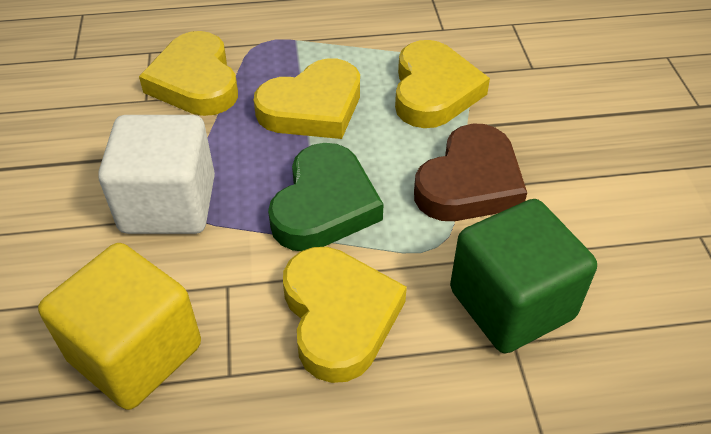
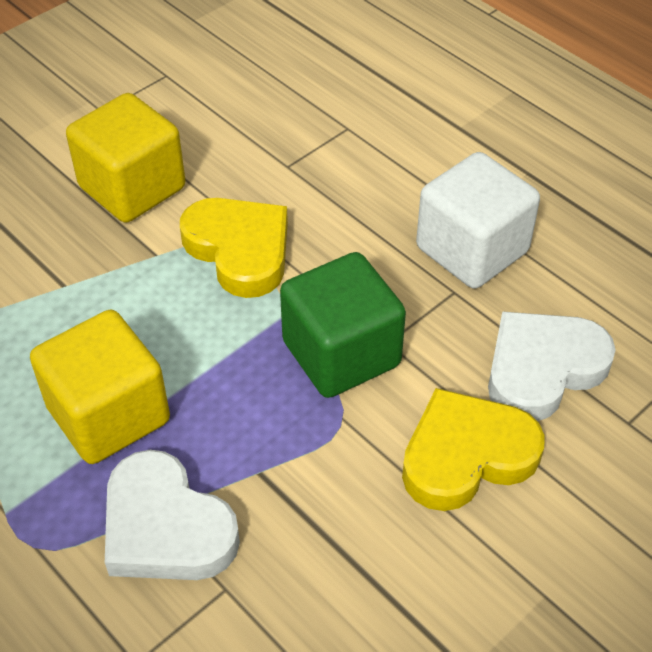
brown heart: 1 -> 0
green heart: 1 -> 0
white heart: 0 -> 2
yellow cube: 1 -> 2
yellow heart: 4 -> 2

